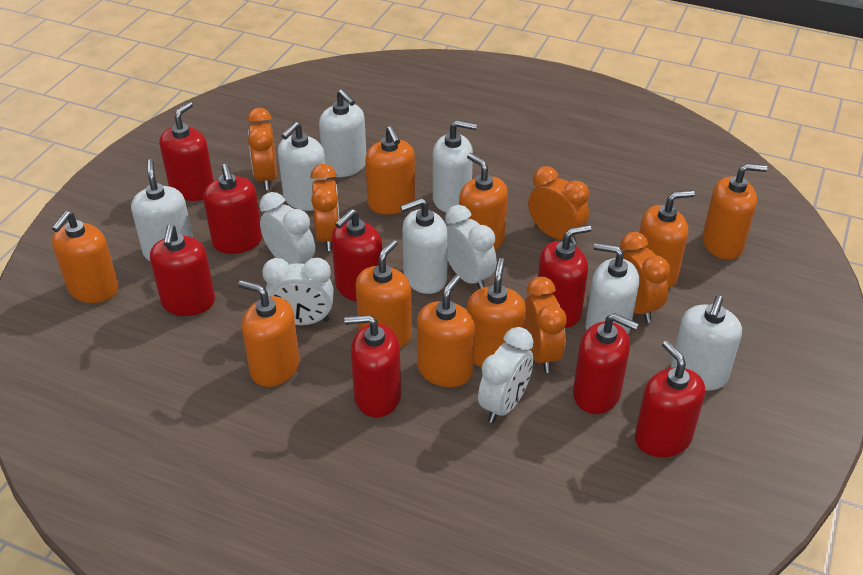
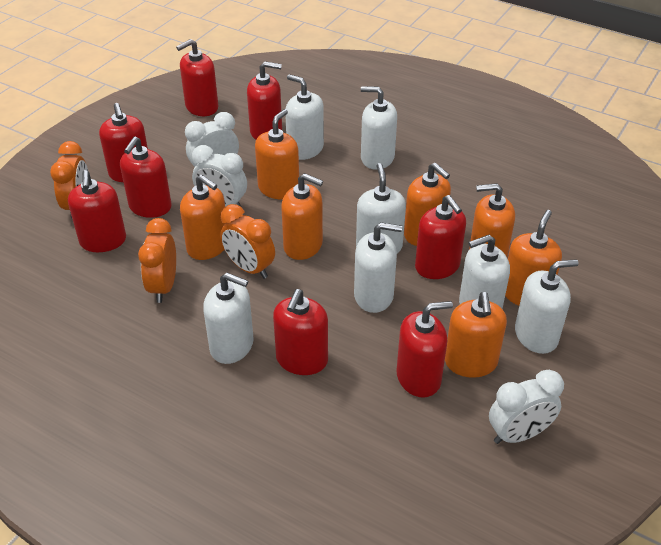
orange clock: 5 -> 3
orange soap dispenser: 9 -> 7
white clock: 4 -> 3

